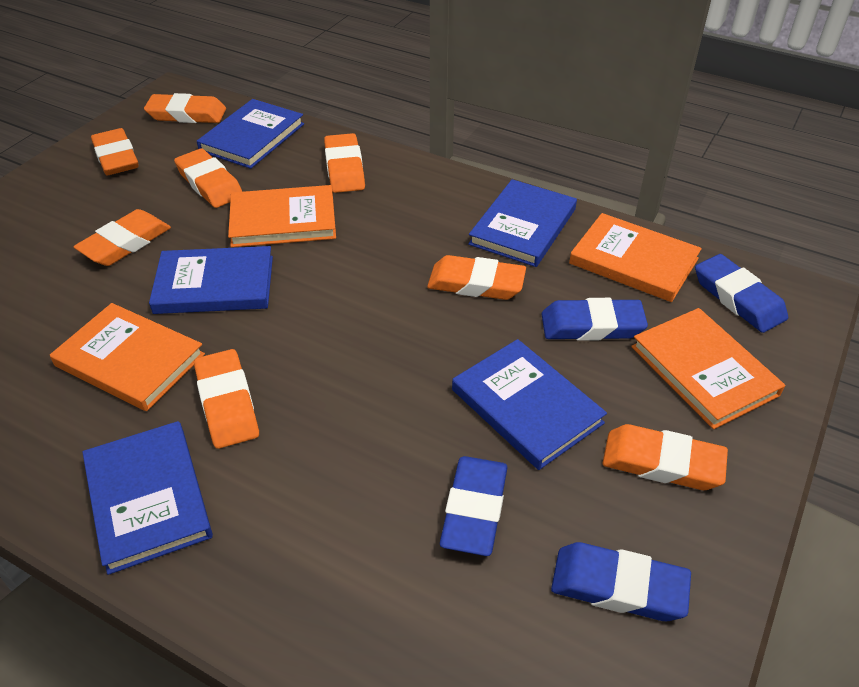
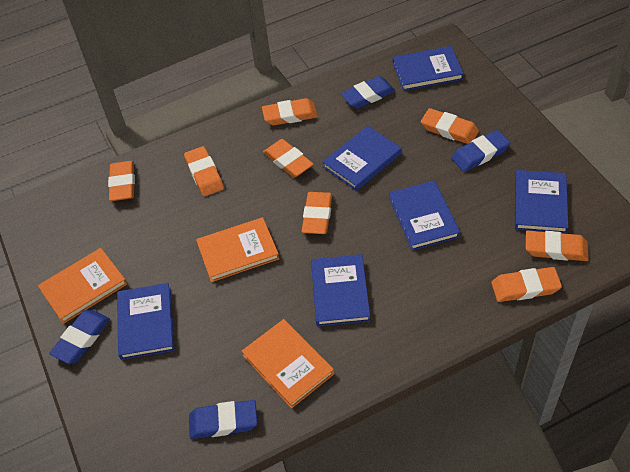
blue book: 5 -> 6
orange book: 4 -> 3

